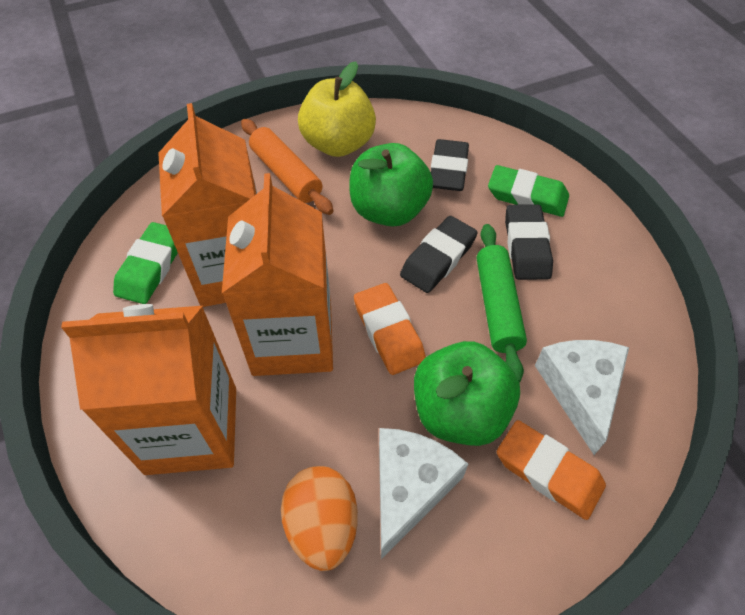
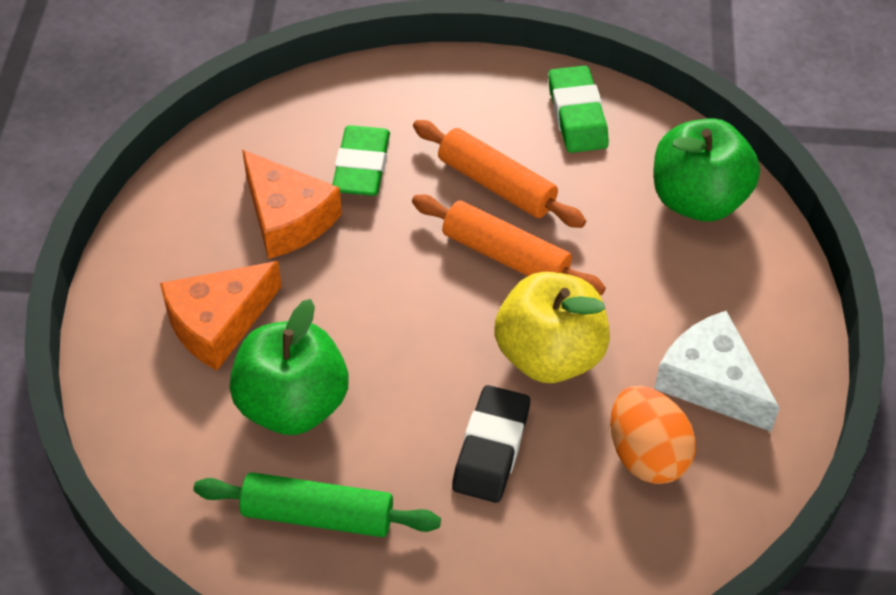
black eraser: 3 -> 1
orange carton: 3 -> 0
orange cheese: 0 -> 2
orange eraser: 2 -> 0
orange rolling pin: 1 -> 2
white cheese: 2 -> 1

